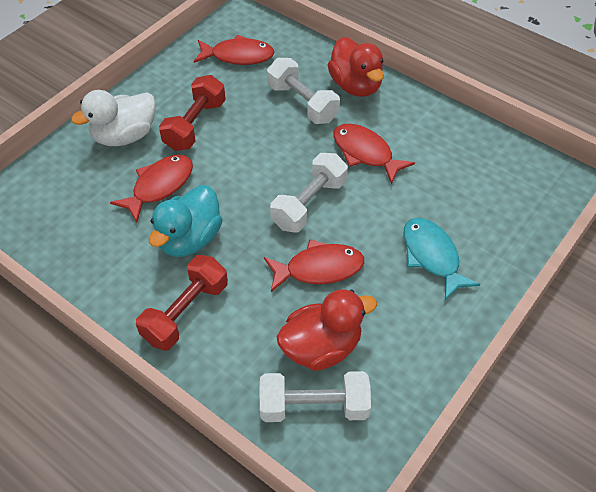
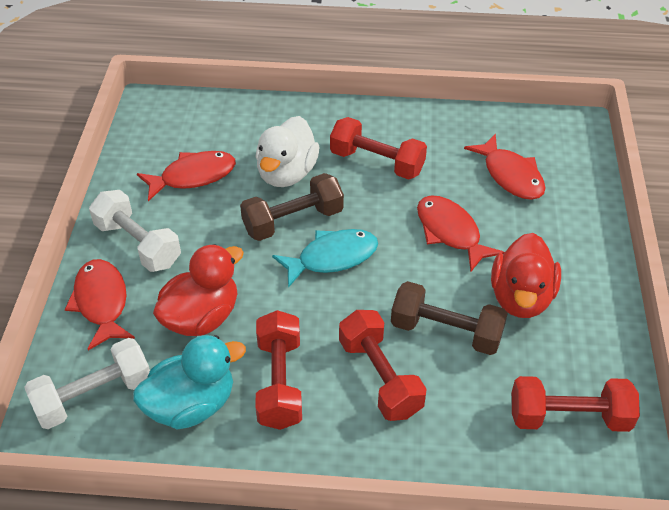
brown dumbbell: 0 -> 2
red dumbbell: 2 -> 4
white dumbbell: 3 -> 2

